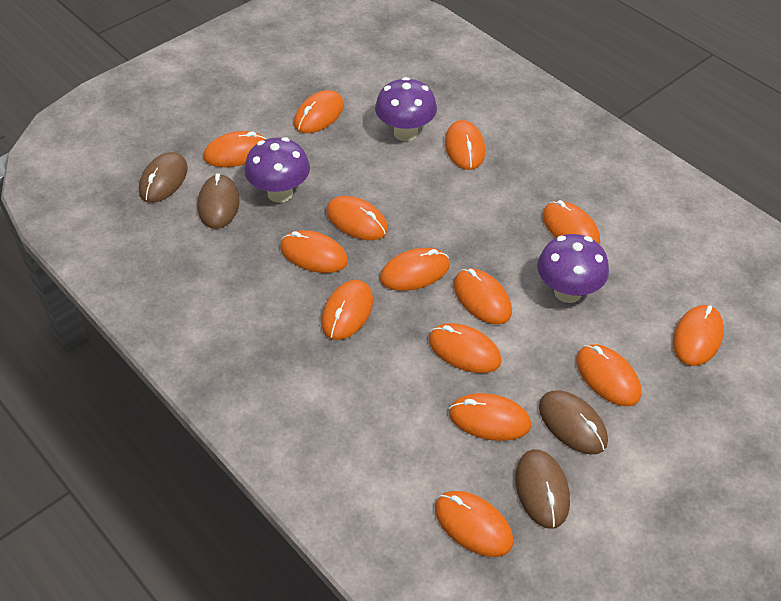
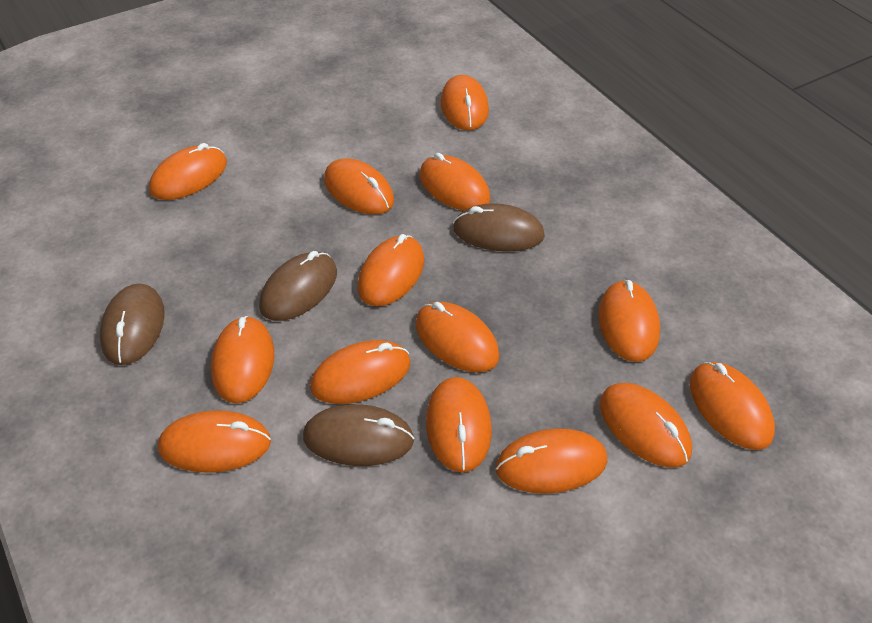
purple mushroom: 3 -> 0

